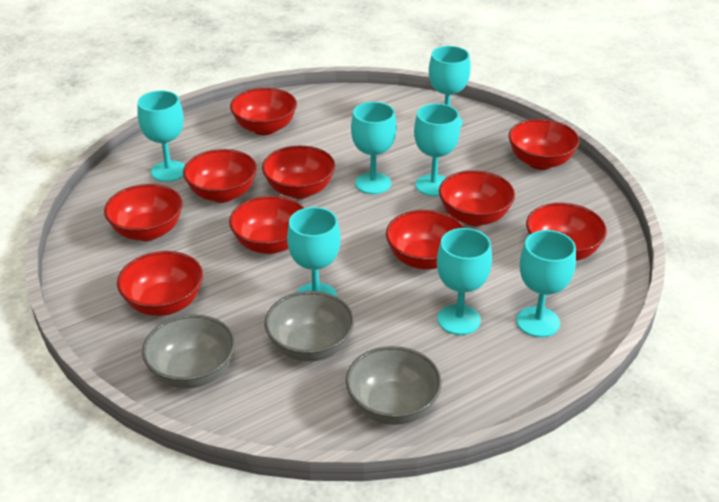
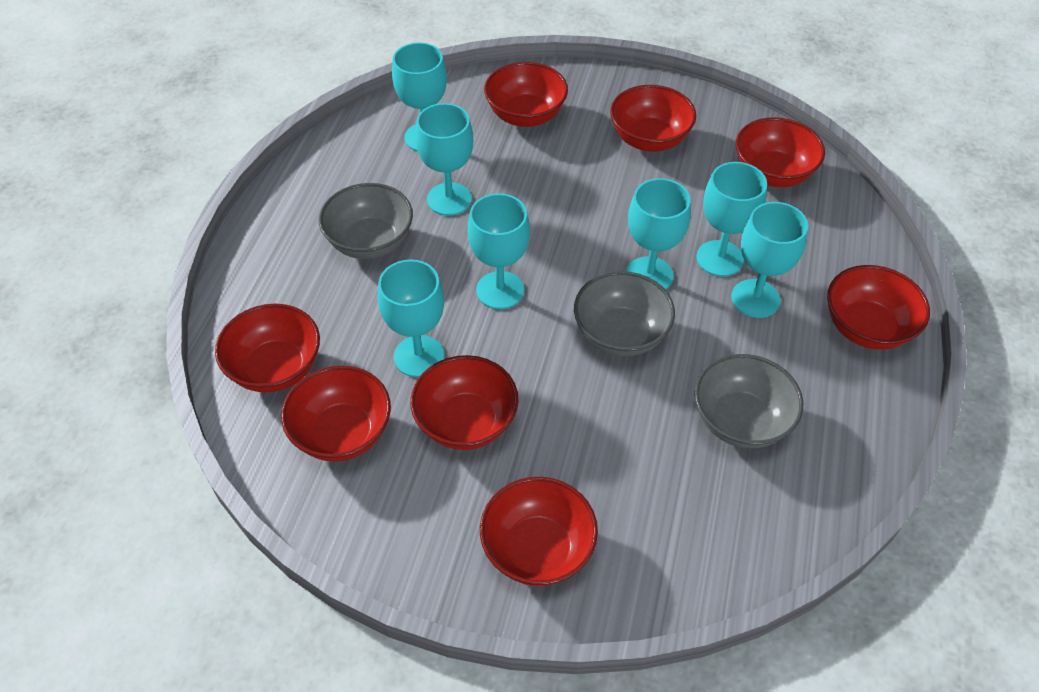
red bowl: 10 -> 8

